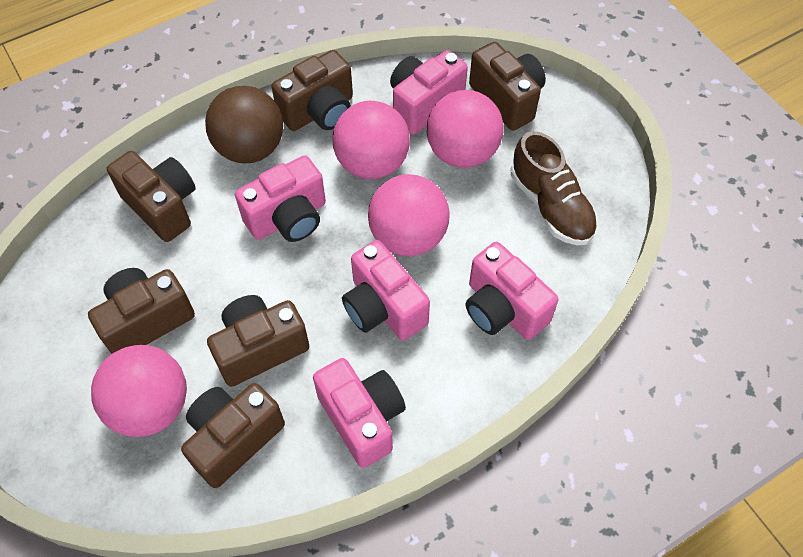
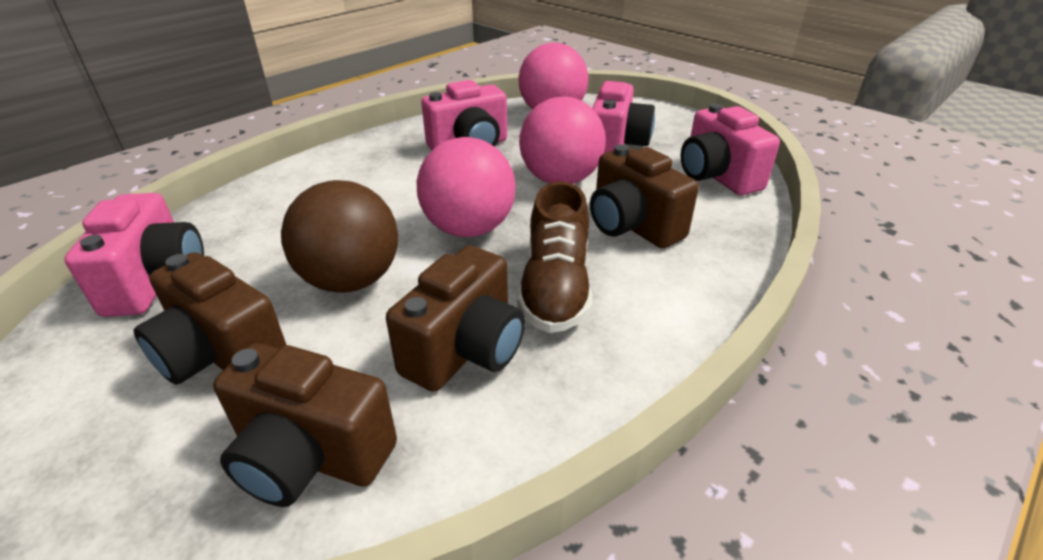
brown camera: 6 -> 4
pink ball: 4 -> 3
pink camera: 5 -> 4

